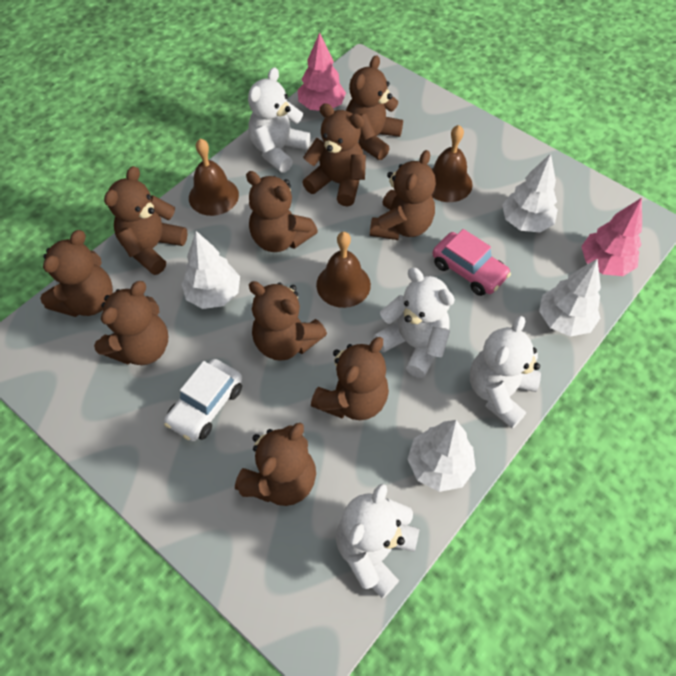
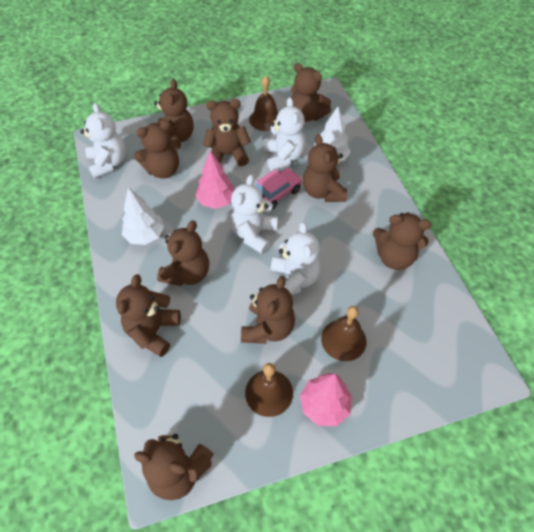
white car: 1 -> 0
white tree: 4 -> 2

